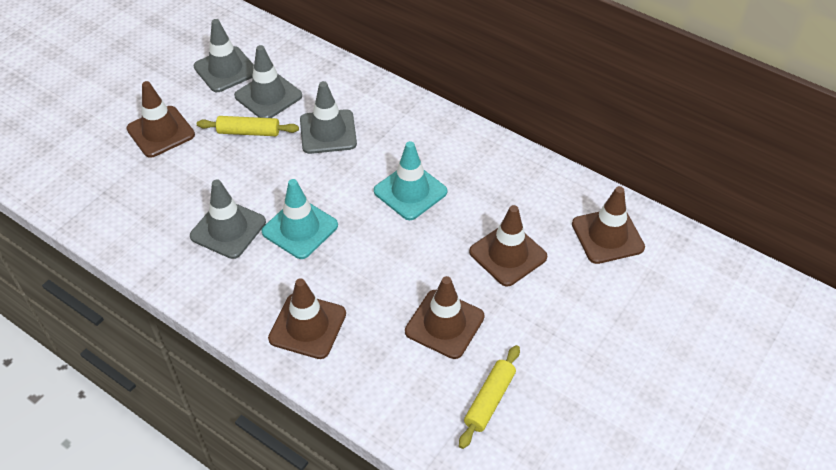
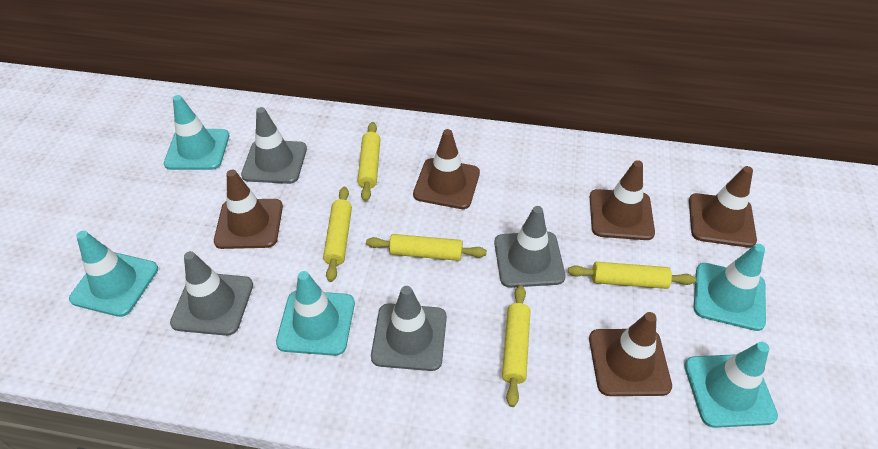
turquoise traffic cone: 2 -> 5
yellow rolling pin: 2 -> 5

